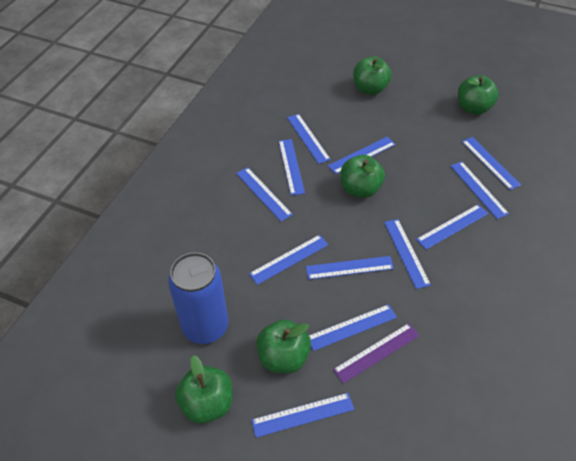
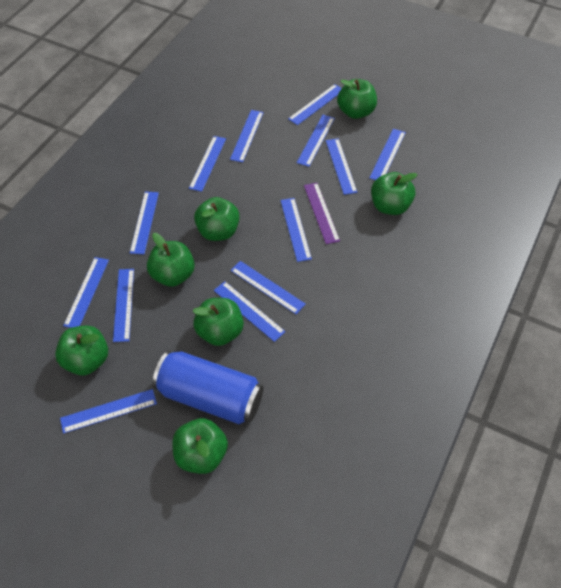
blue ruler: 12 -> 13
green apple: 5 -> 7

